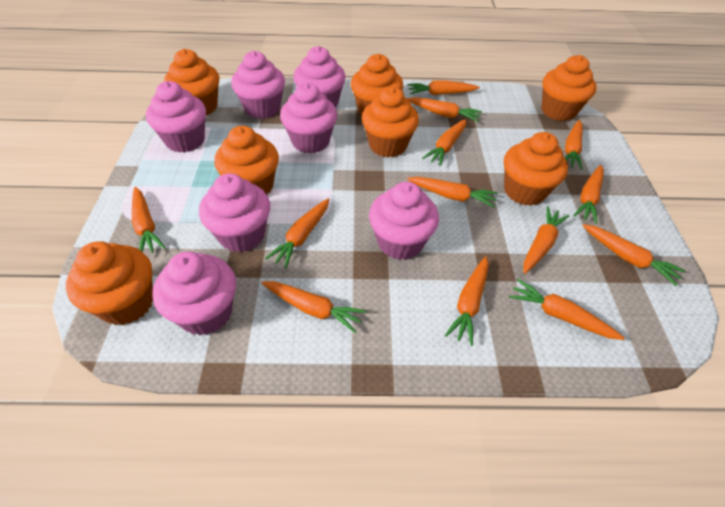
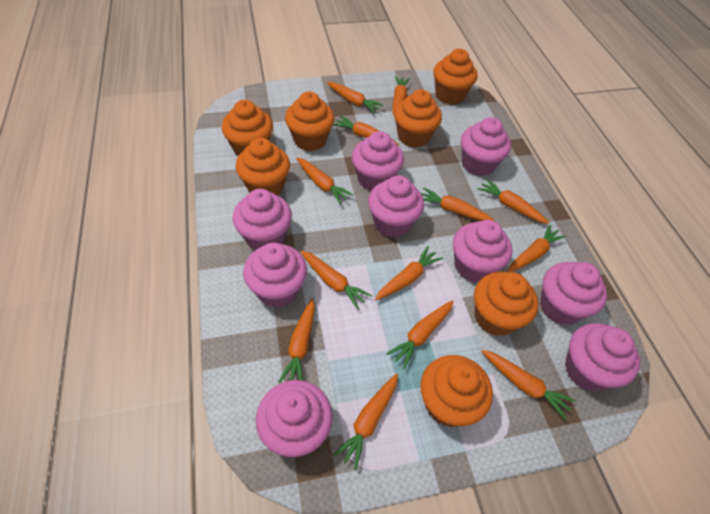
pink cupcake: 7 -> 9

